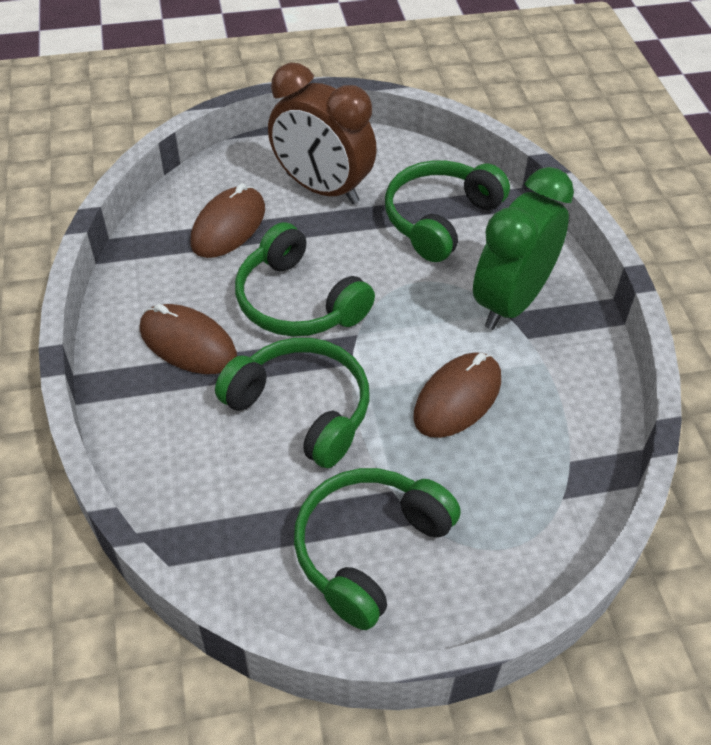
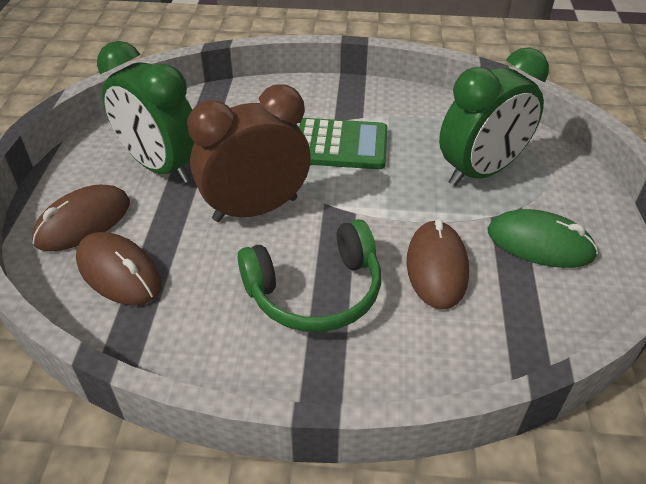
green calculator: 0 -> 1
green clock: 1 -> 2
green headphones: 4 -> 1
green mouse: 0 -> 1

